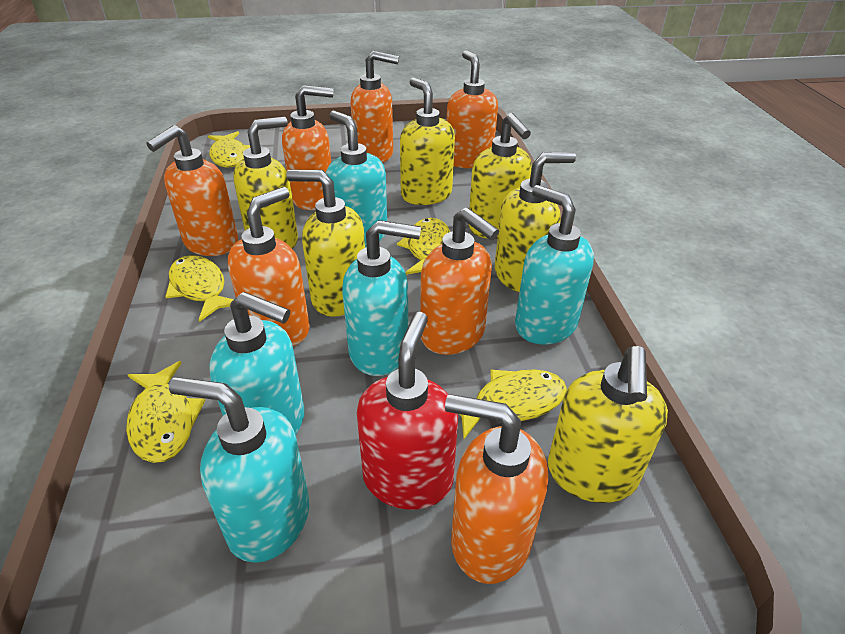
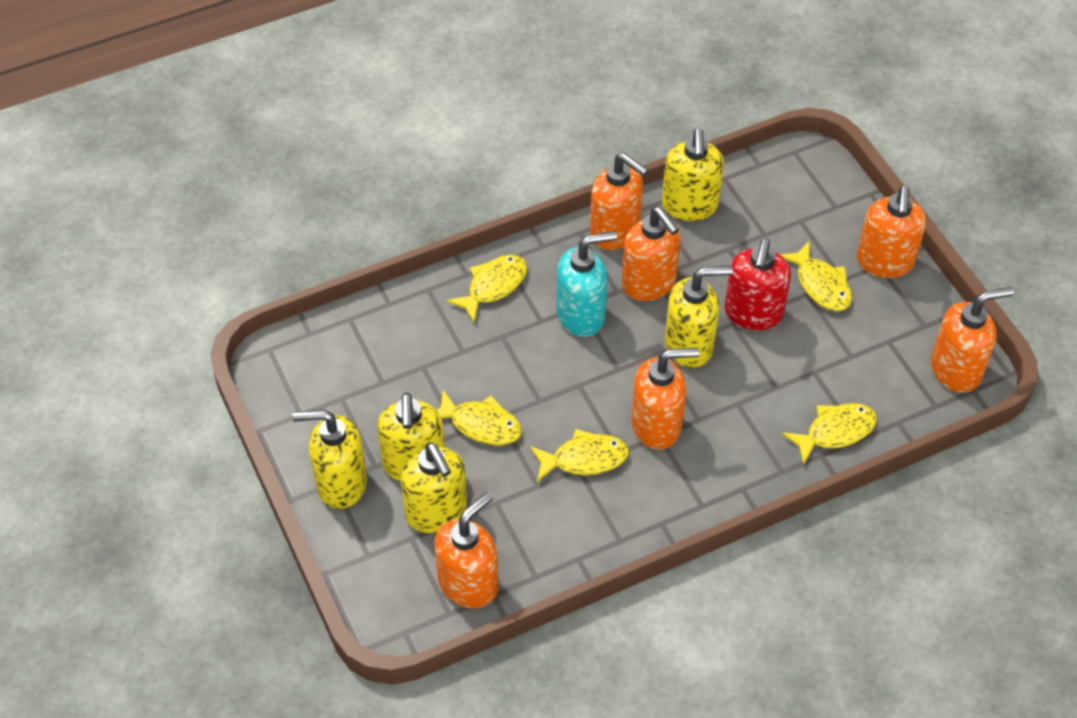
orange soap dispenser: 7 -> 6
turquoise soap dispenser: 5 -> 1
yellow soap dispenser: 6 -> 5

